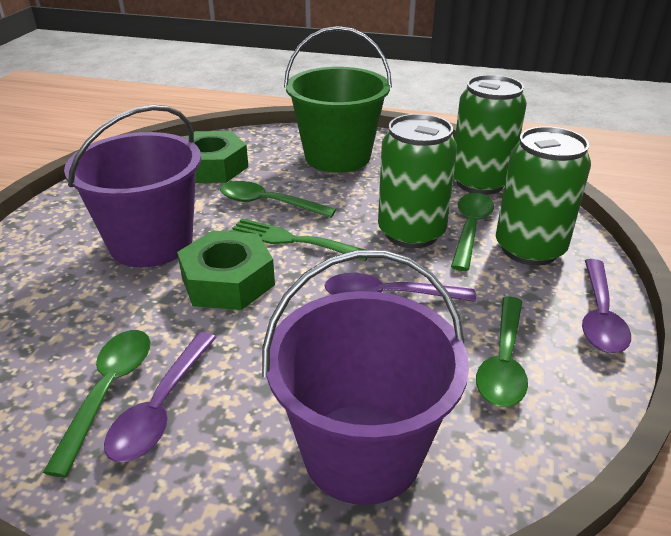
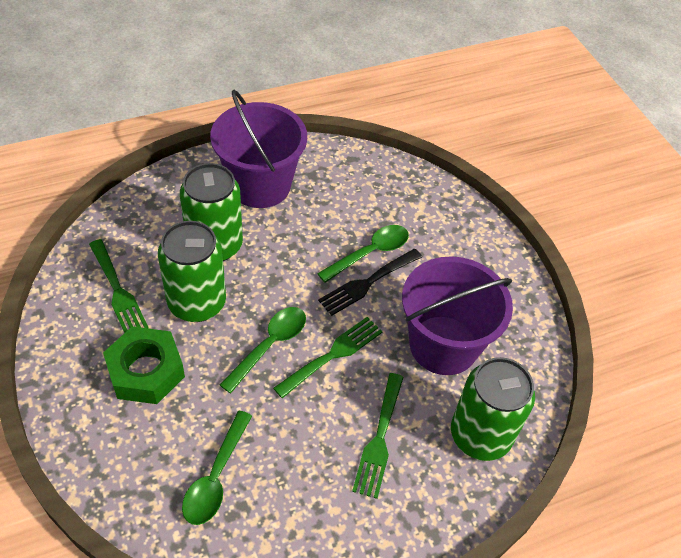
black fork: 0 -> 1
green bucket: 1 -> 0
green fork: 1 -> 3
green nut: 2 -> 1
green spoon: 4 -> 3
purple spoon: 3 -> 0

